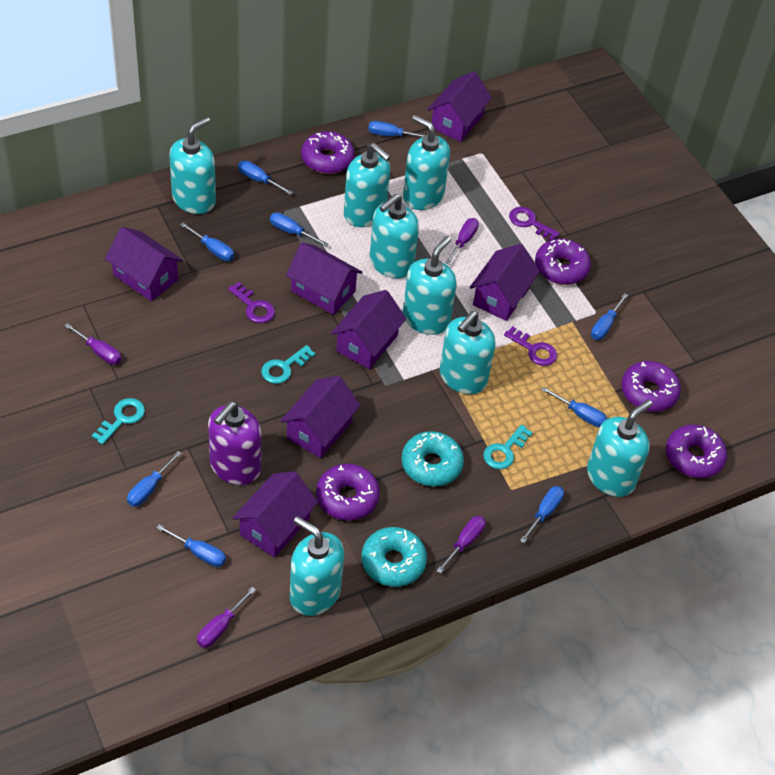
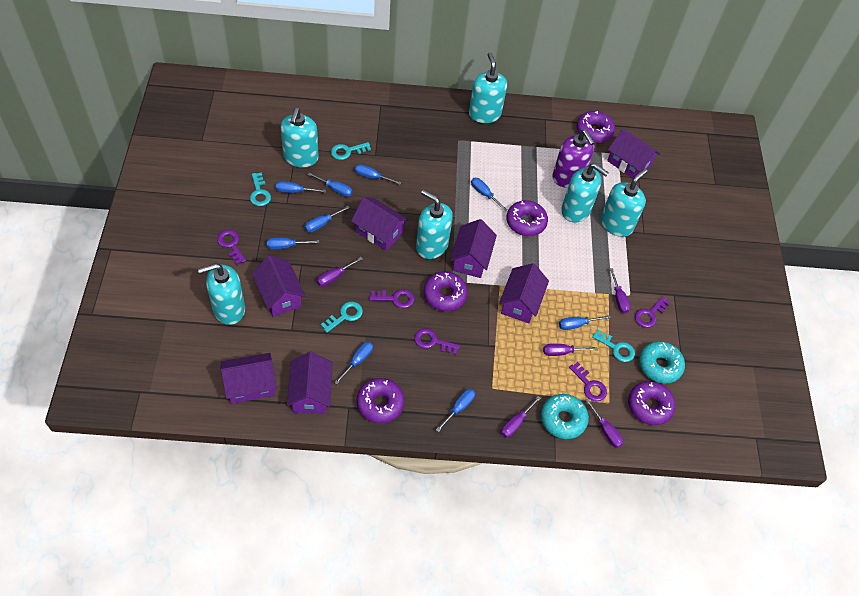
purple key: 3 -> 5
purple screwdriver: 4 -> 5
turquoise key: 3 -> 4
turquoise soap dispenser: 8 -> 6

